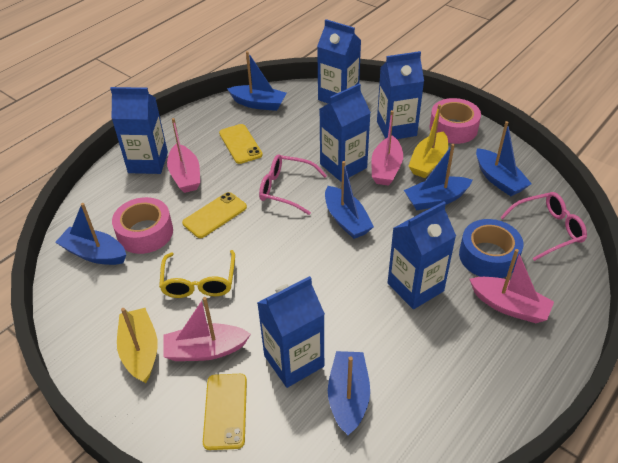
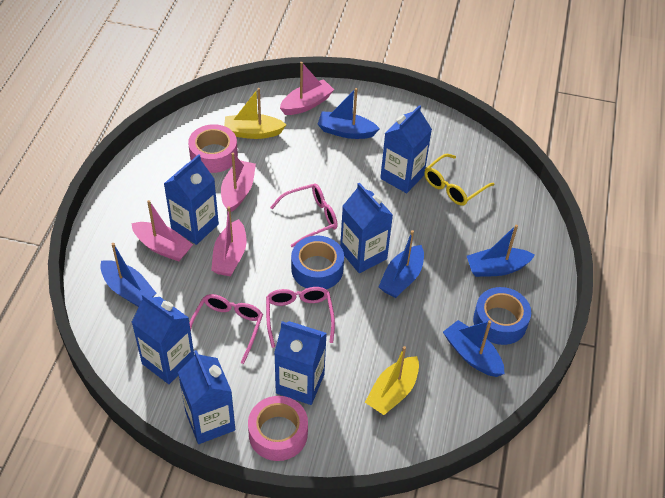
blue boat: 6 -> 5
blue tape: 1 -> 2
pink glasses: 2 -> 3
yellow phone: 3 -> 0

